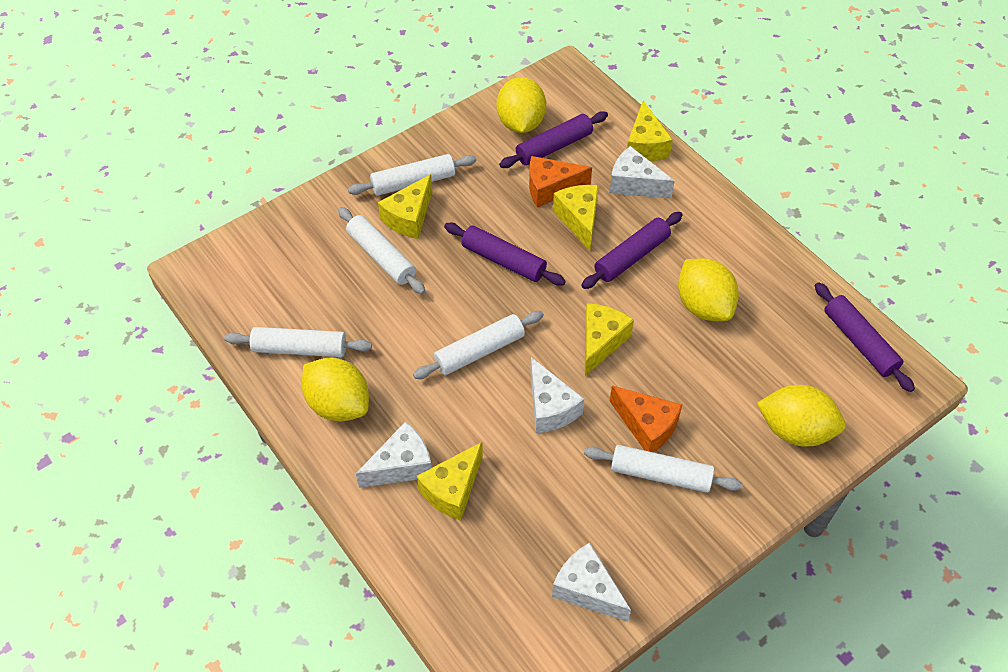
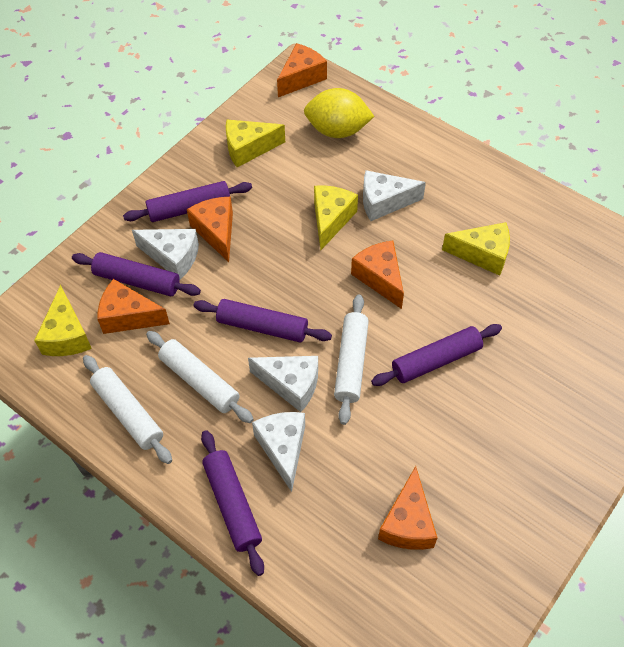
orange cheese: 2 -> 5
purple rolling pin: 4 -> 5
white rolling pin: 5 -> 3
yellow cheese: 5 -> 4
yellow lemon: 4 -> 1

